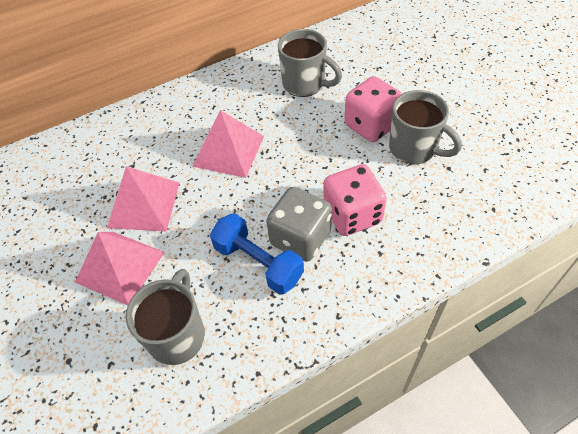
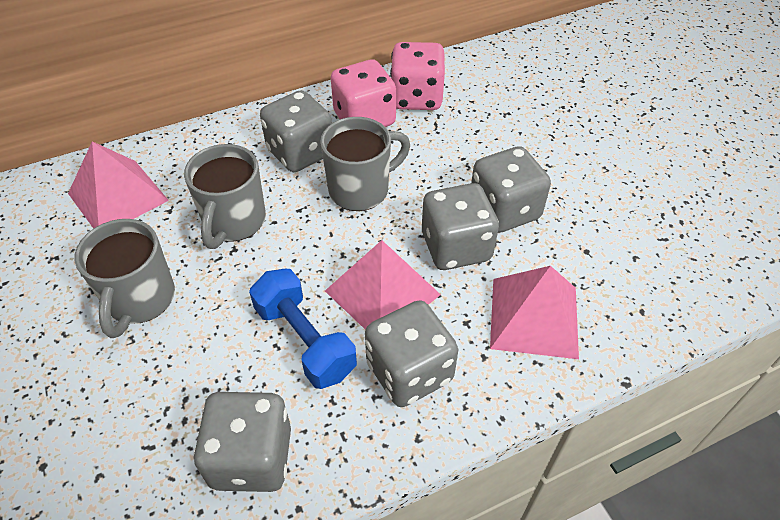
grey dice: 1 -> 5

